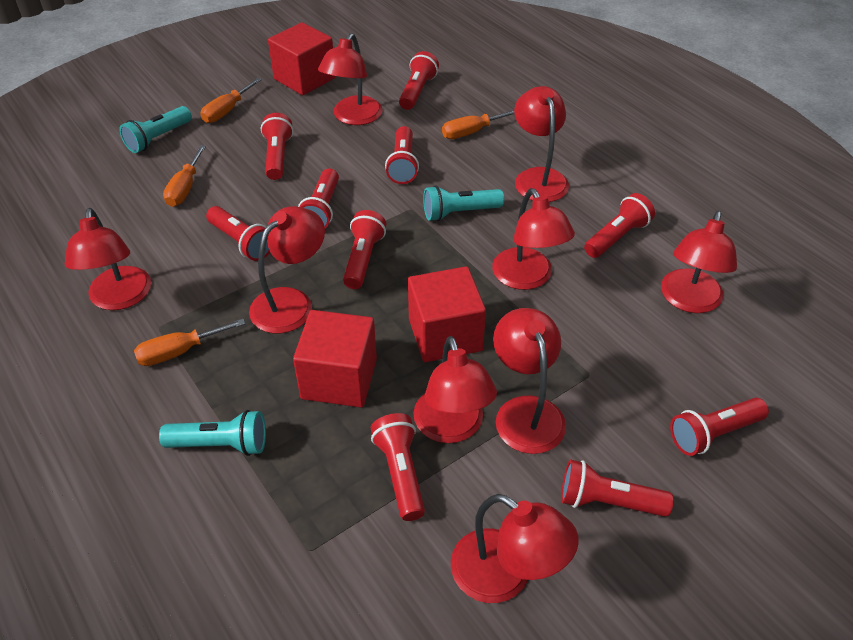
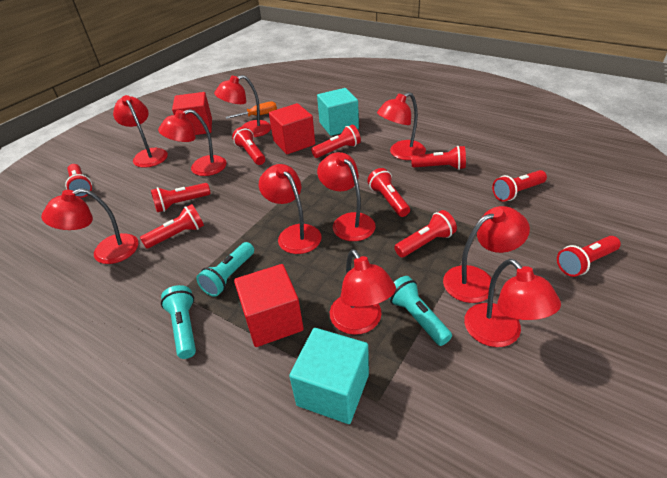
orange screwdriver: 4 -> 1
red lamp: 9 -> 10
turquoise cube: 0 -> 2

